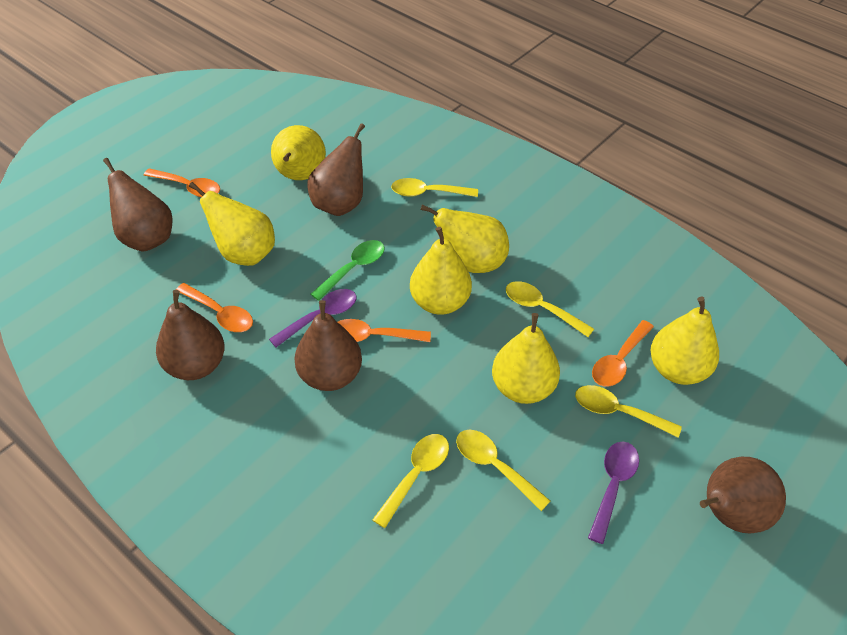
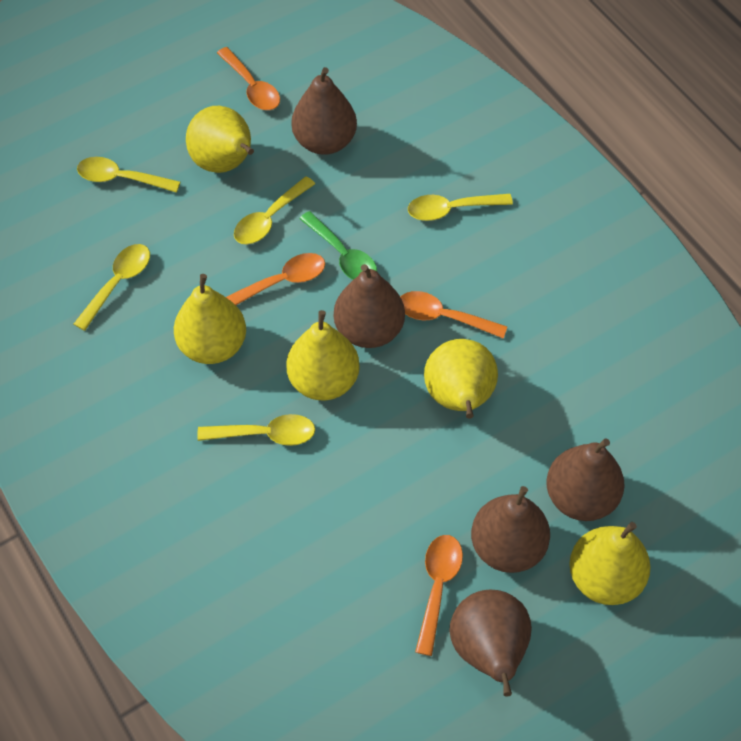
purple spoon: 2 -> 0
yellow pear: 6 -> 5

